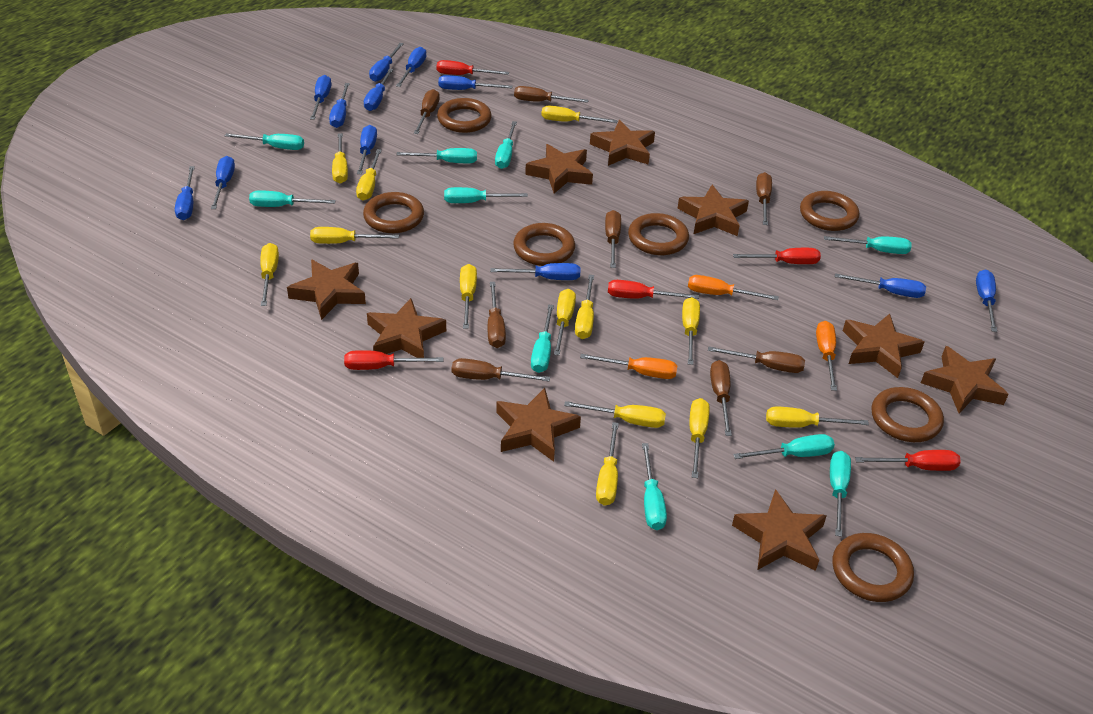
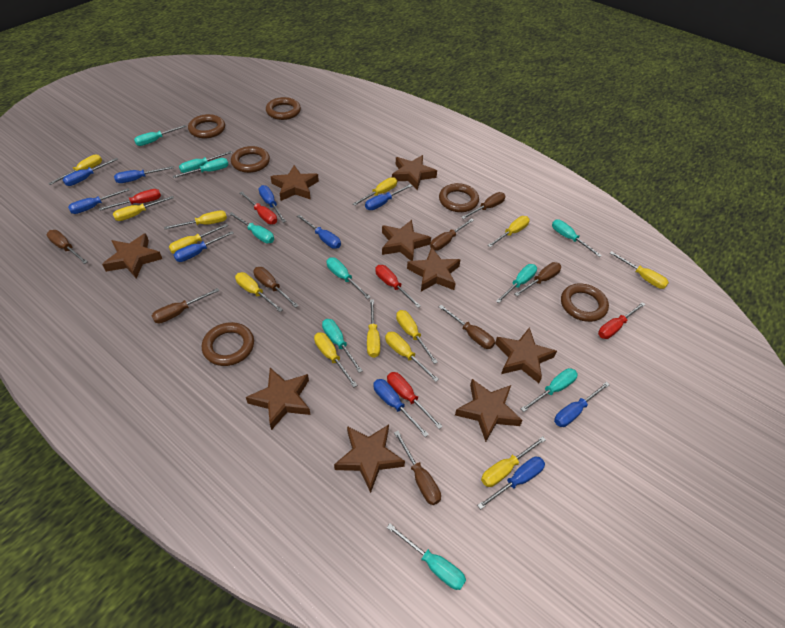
blue screwdriver: 12 -> 10
brown ring: 7 -> 6
orange screwdriver: 3 -> 0

